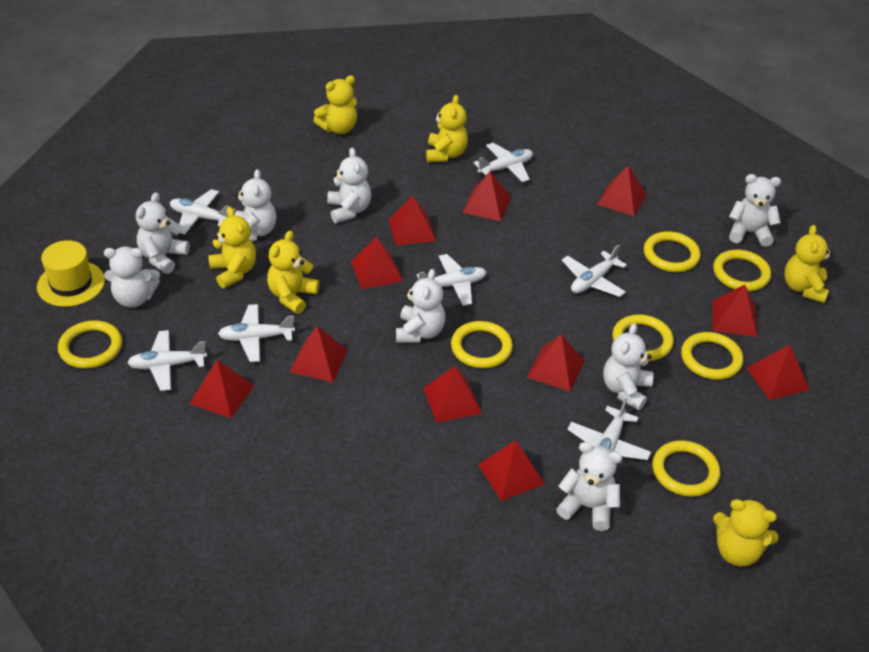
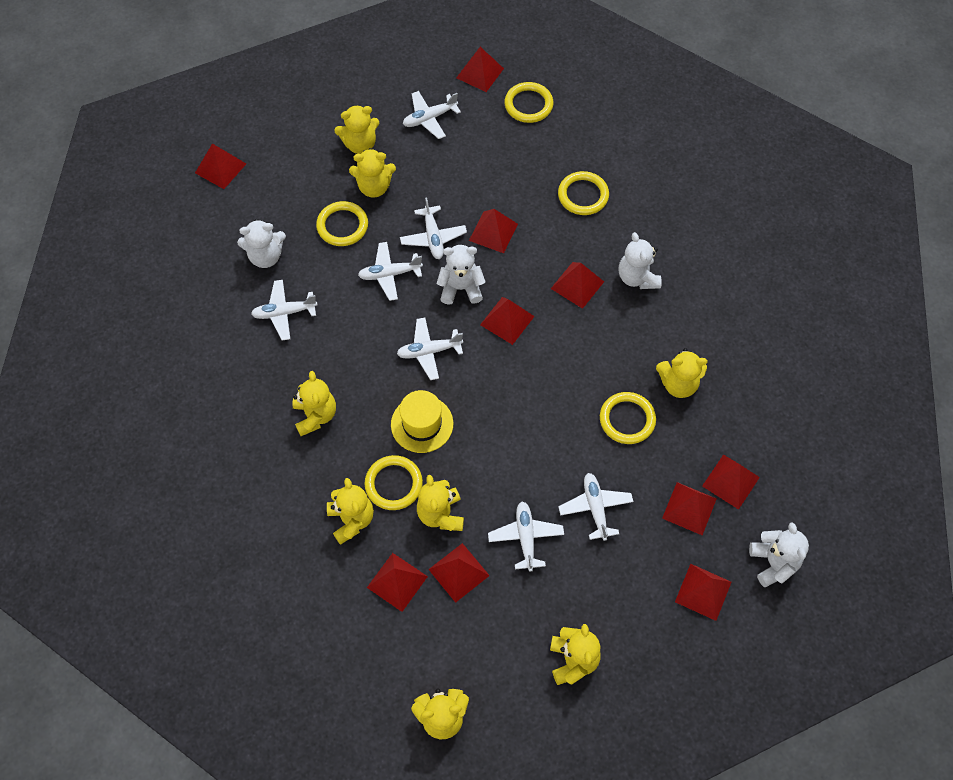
red pyramid: 11 -> 10
white teddy bear: 8 -> 4
yellow ring: 7 -> 5
yellow teddy bear: 6 -> 8

